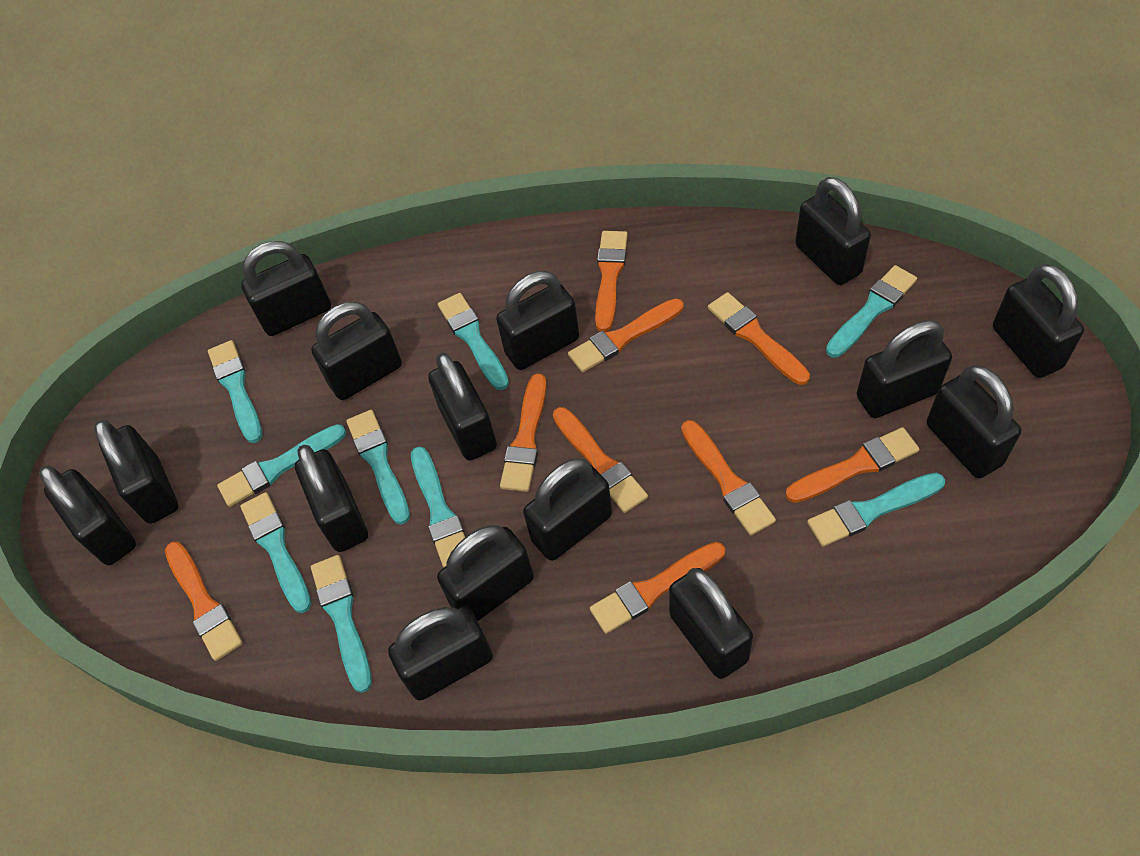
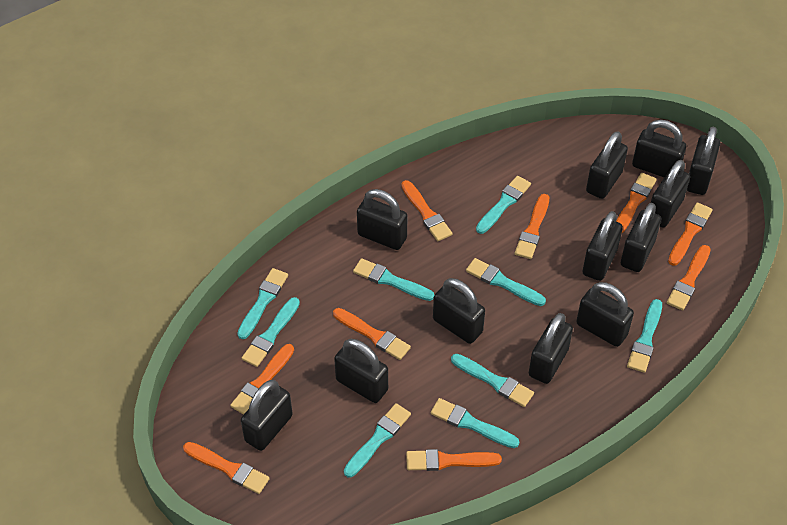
black padlock: 15 -> 12

